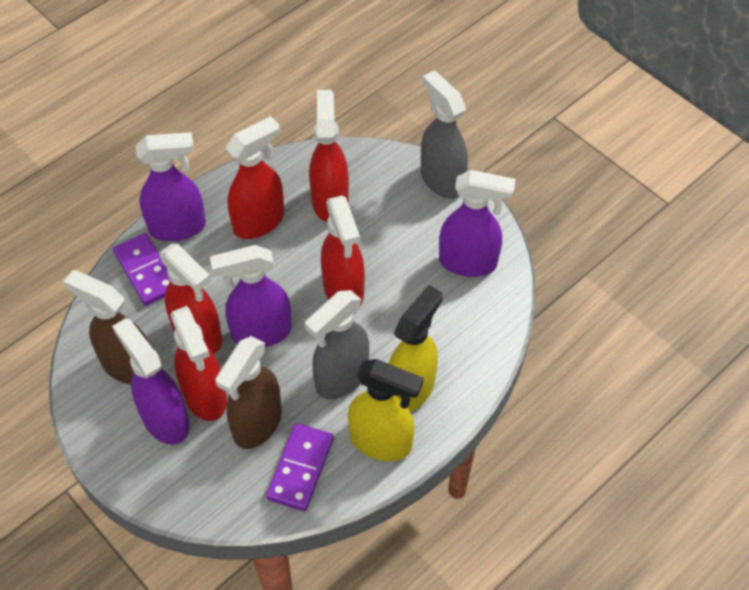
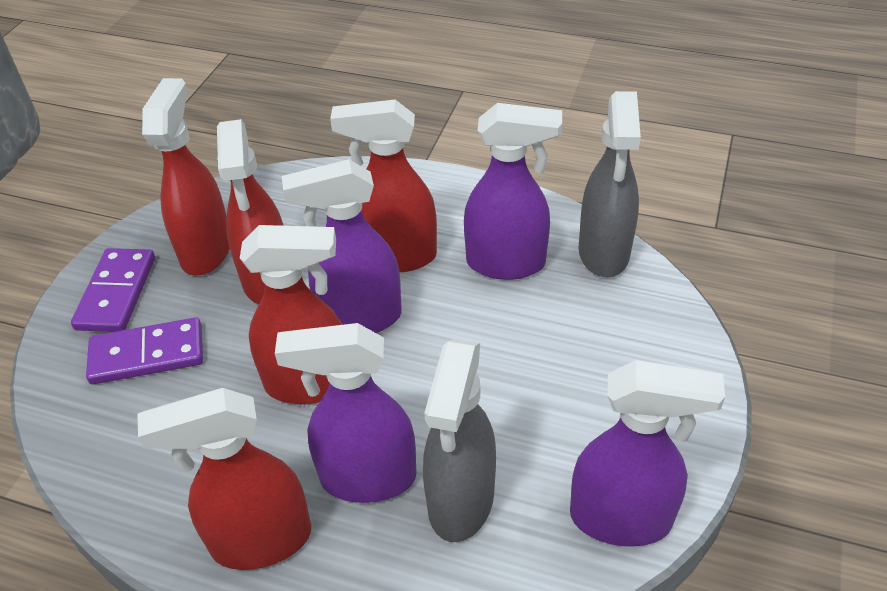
brown spray bottle: 2 -> 0
yellow spray bottle: 2 -> 0

